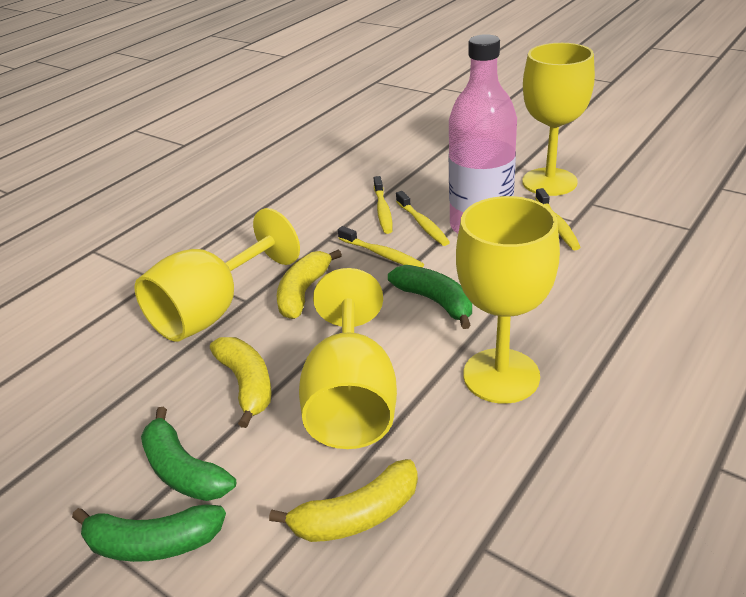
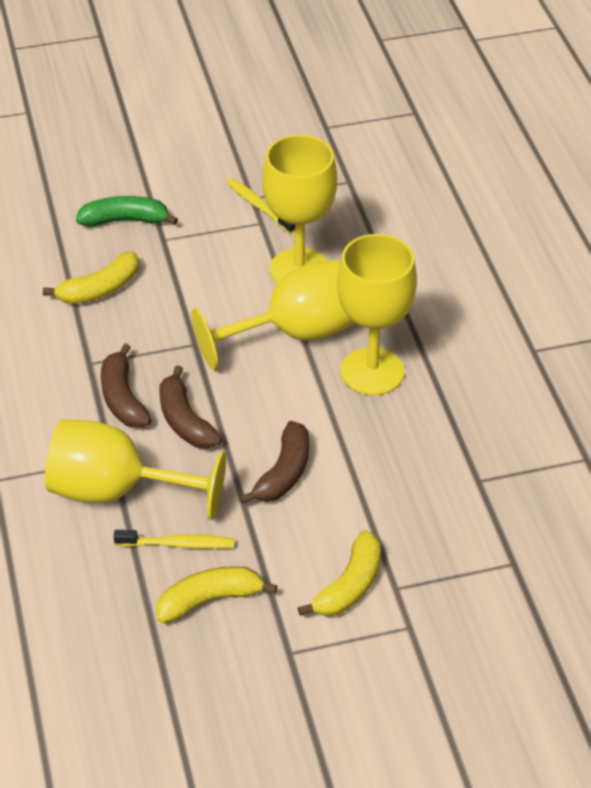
brown banana: 0 -> 3
green banana: 3 -> 1
pink bottle: 1 -> 0
yellow toothbrush: 4 -> 2

